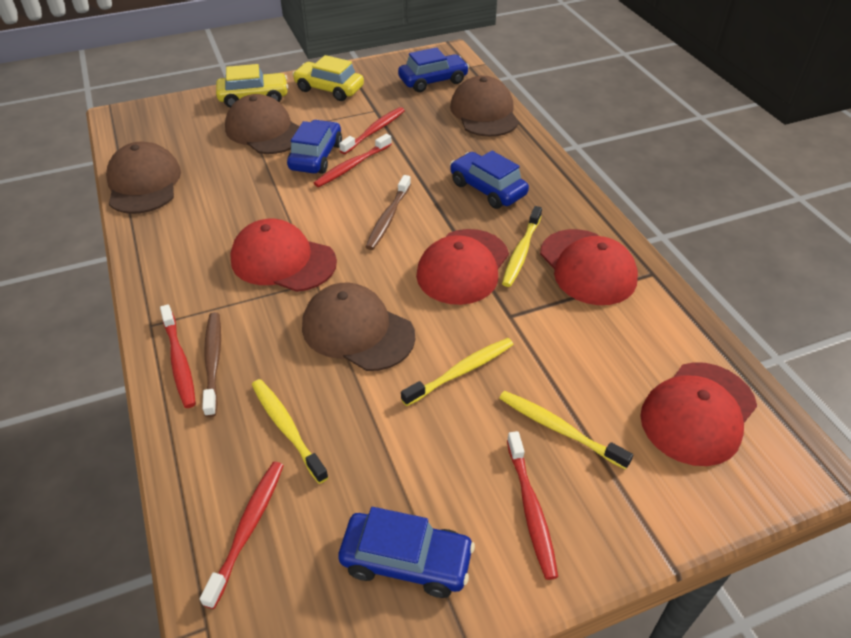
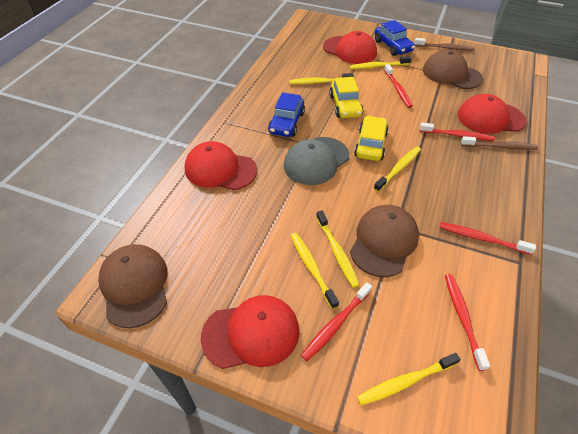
blue car: 4 -> 2
brown cap: 4 -> 3
grey cap: 0 -> 1
yellow toothbrush: 4 -> 6

